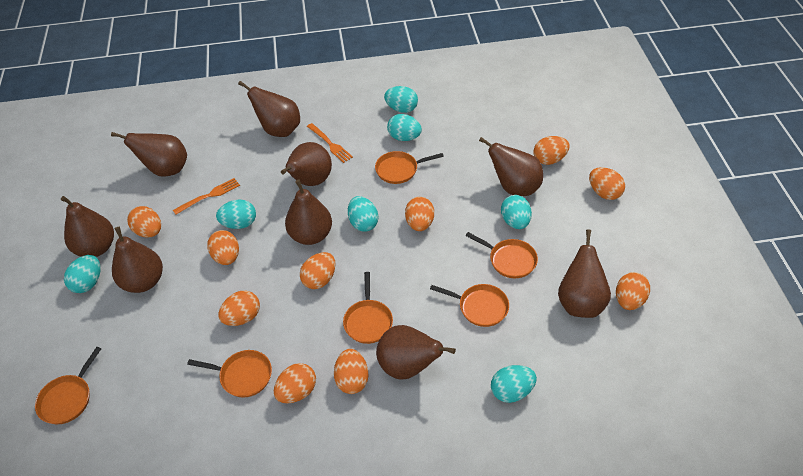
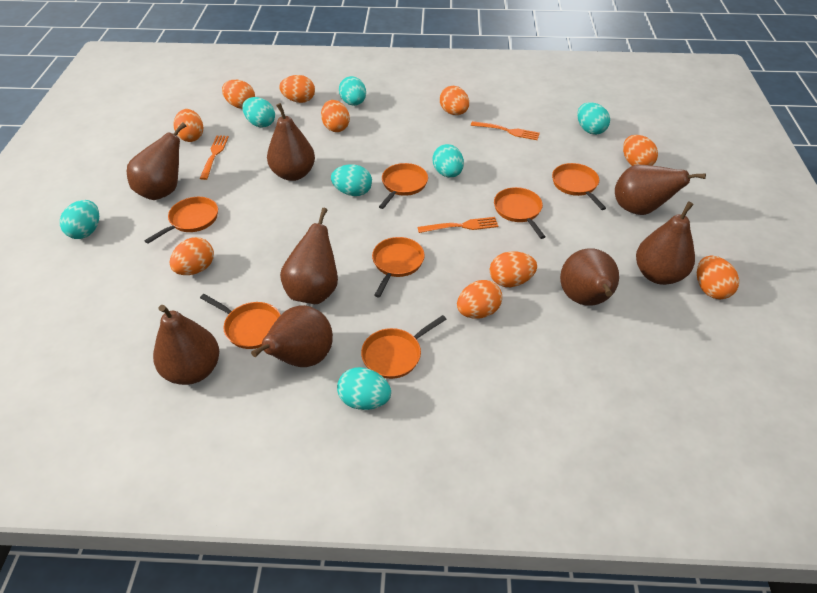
brown pear: 9 -> 8
orange fork: 2 -> 3
orange pan: 6 -> 7

